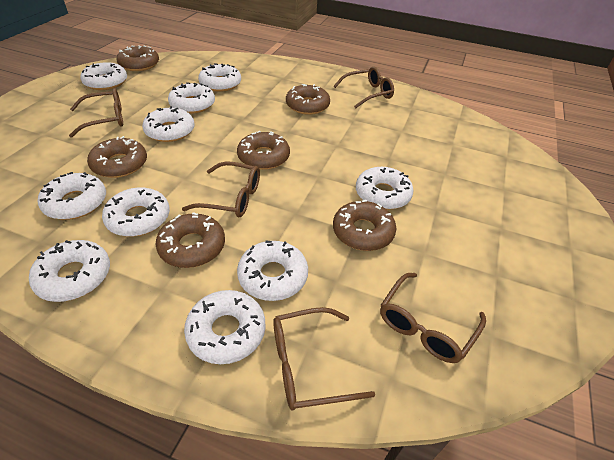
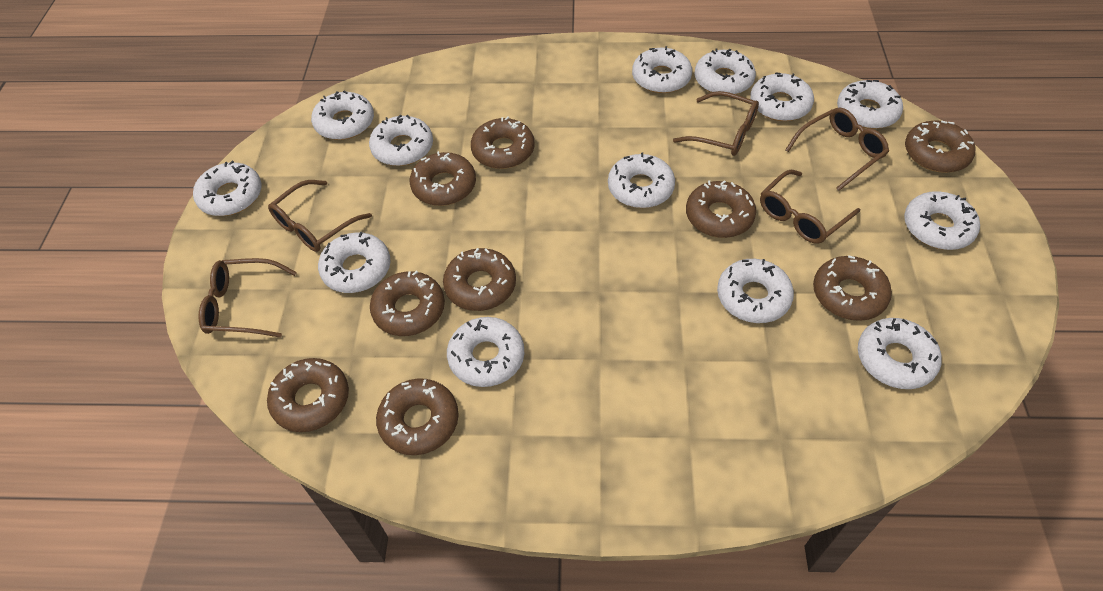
brown donut: 6 -> 9
white donut: 10 -> 13

